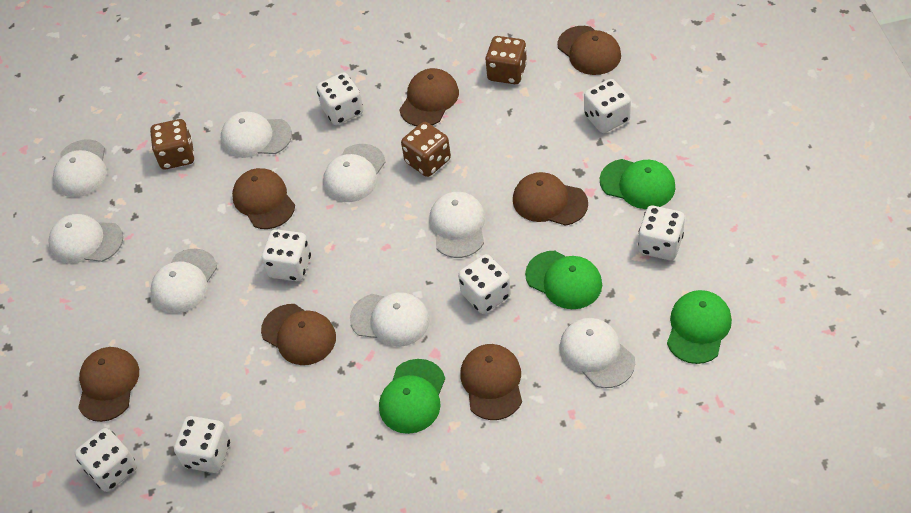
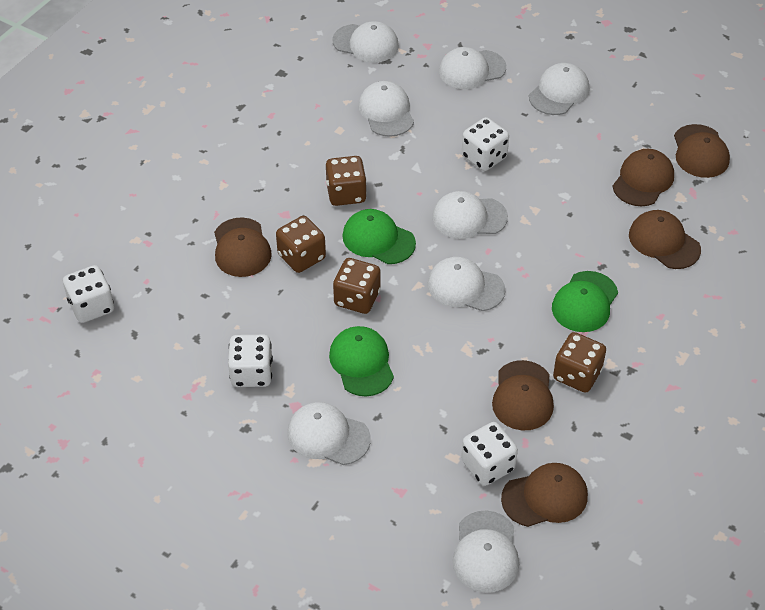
brown cap: 7 -> 6
brown dice: 3 -> 4
green cap: 4 -> 3
white dice: 7 -> 4

